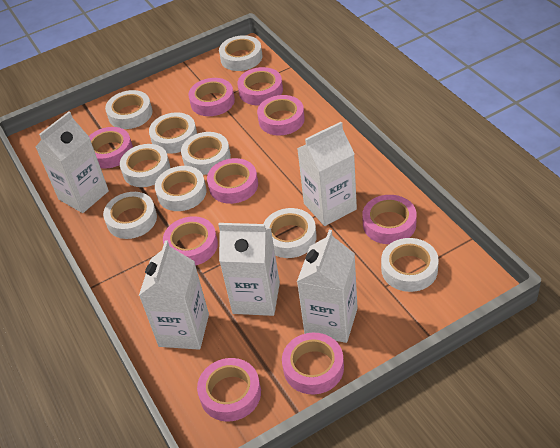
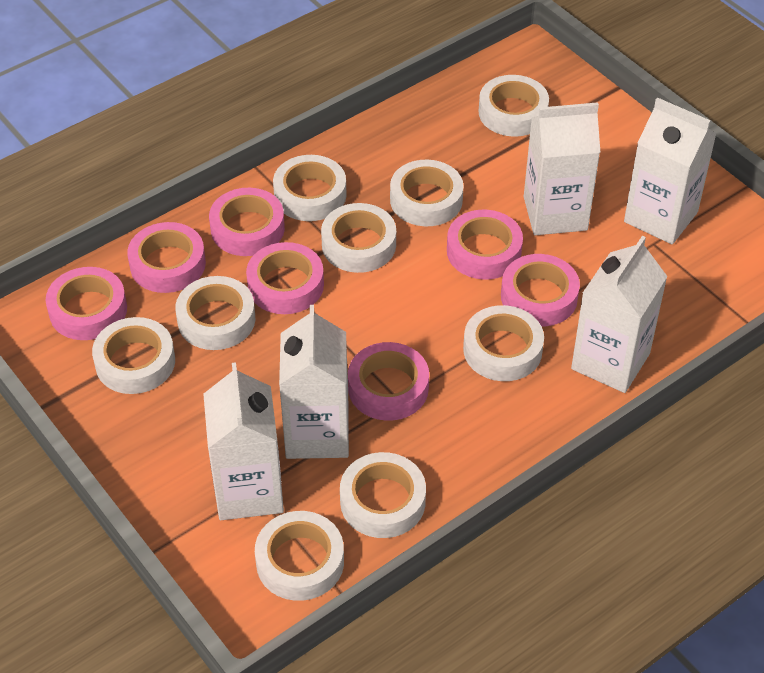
pink tape: 9 -> 7

